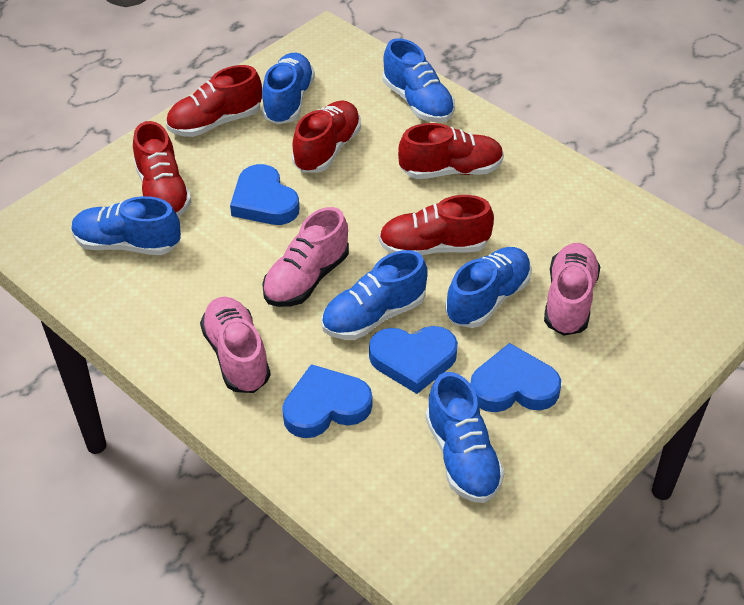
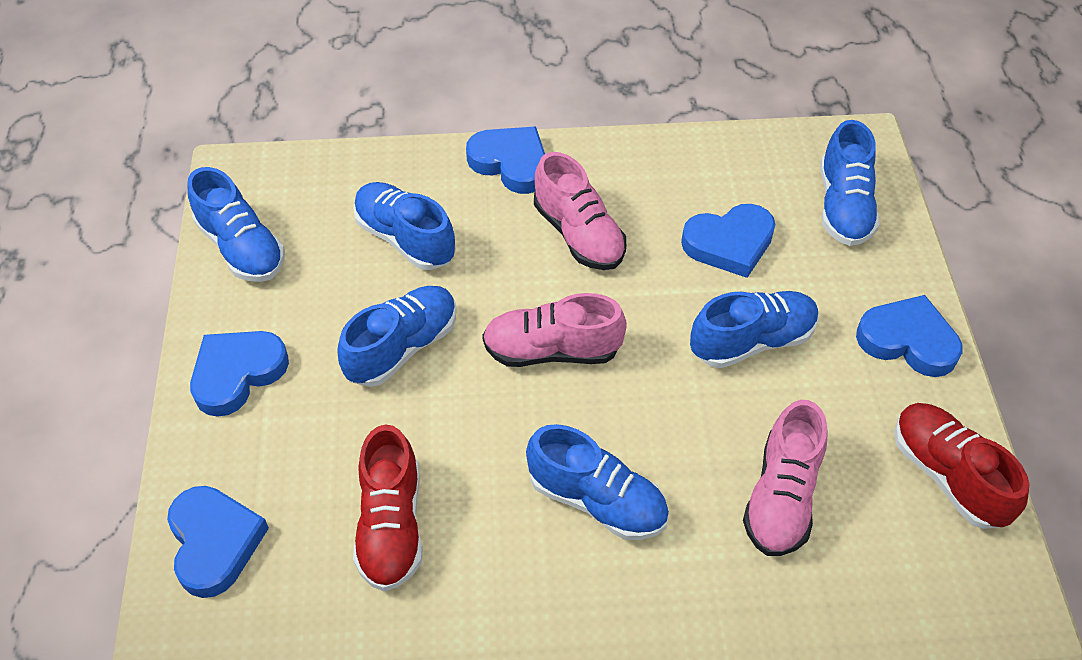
blue heart: 4 -> 5
red shoe: 5 -> 2

